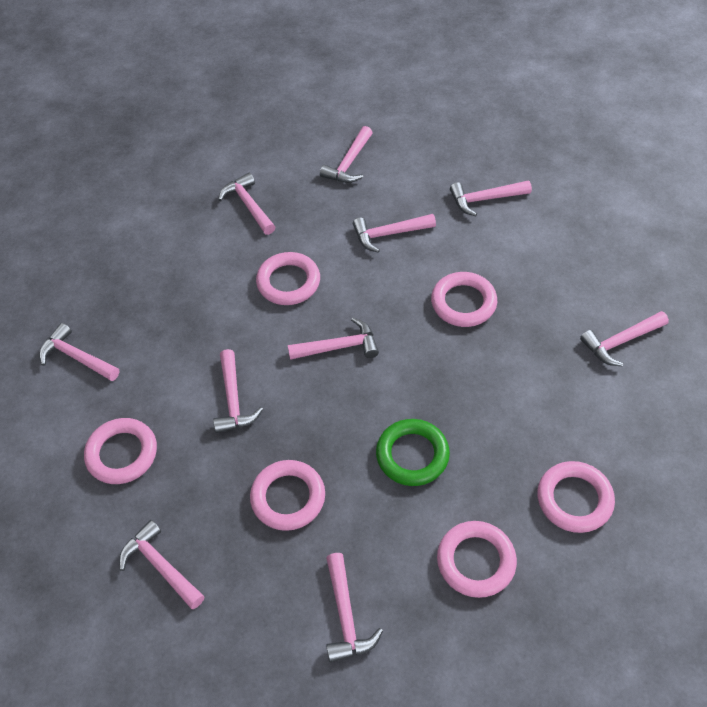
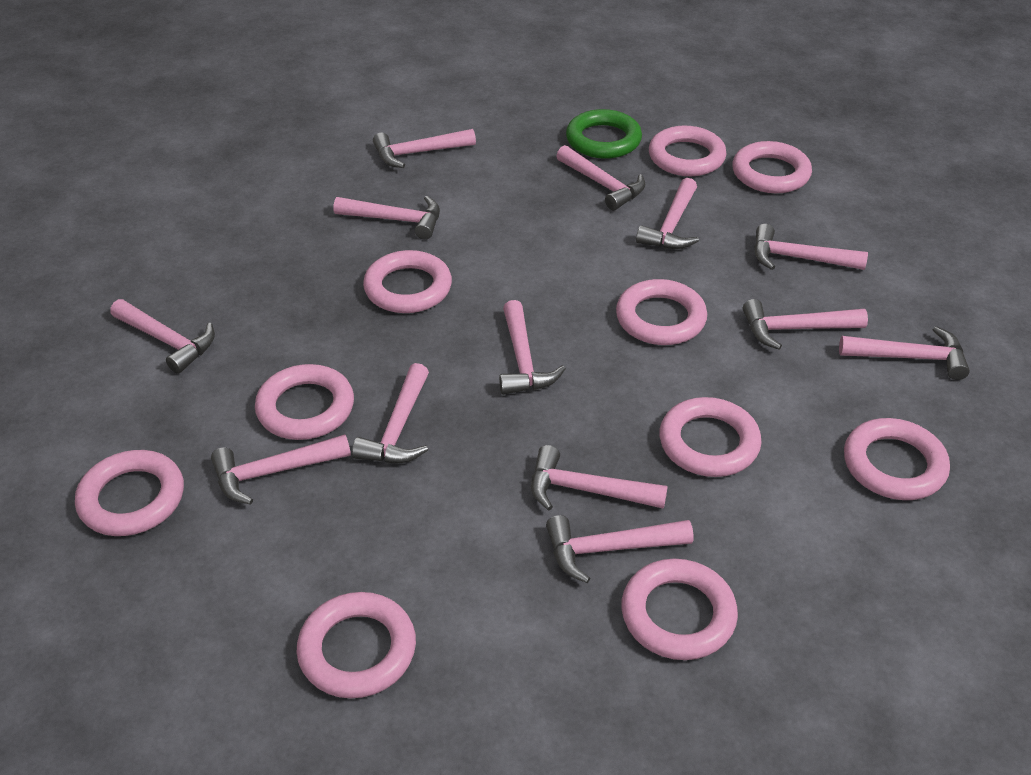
pink hammer: 10 -> 13
pink ring: 6 -> 10

